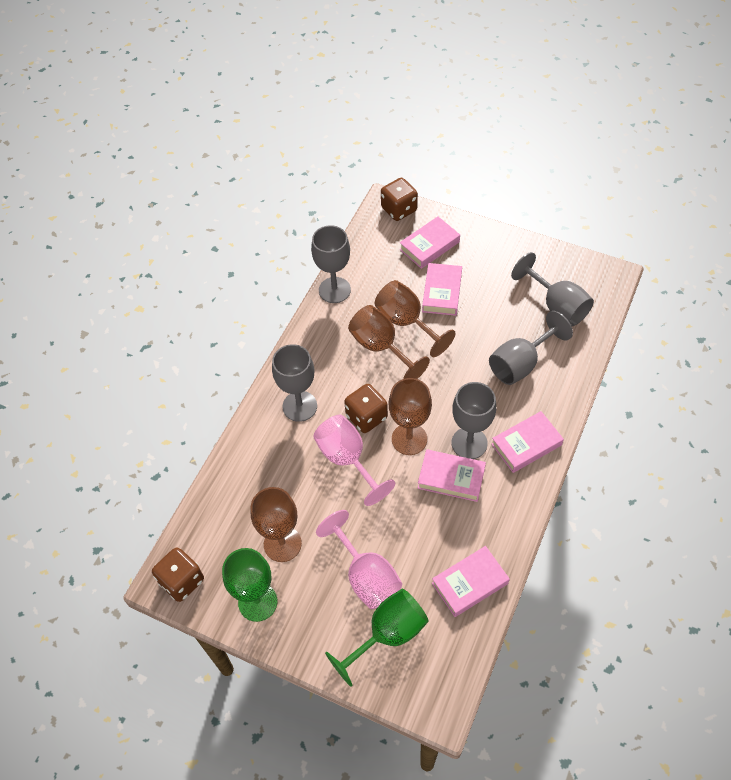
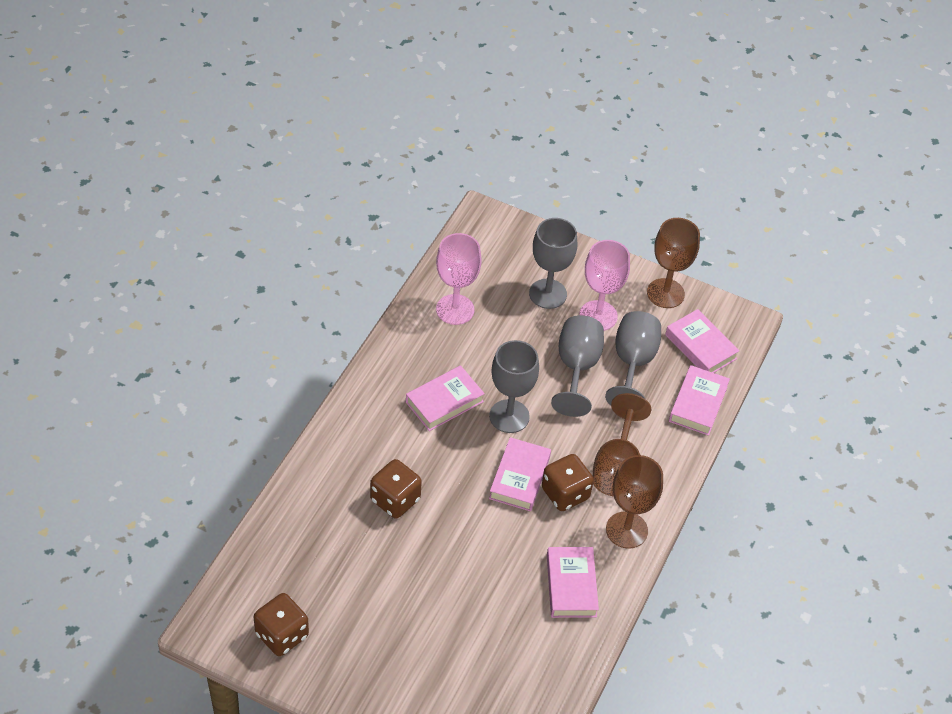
brown goblet: 4 -> 3
green goblet: 2 -> 0
grey goblet: 5 -> 4

